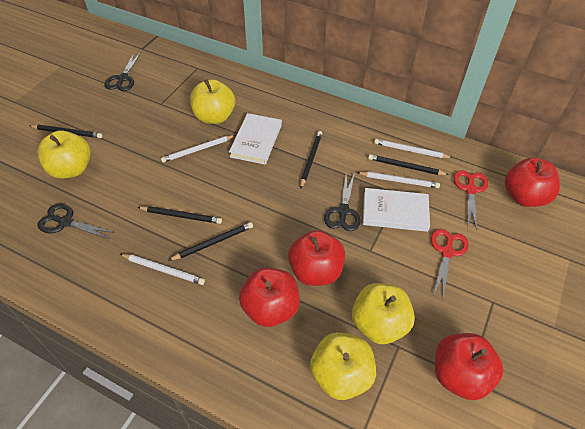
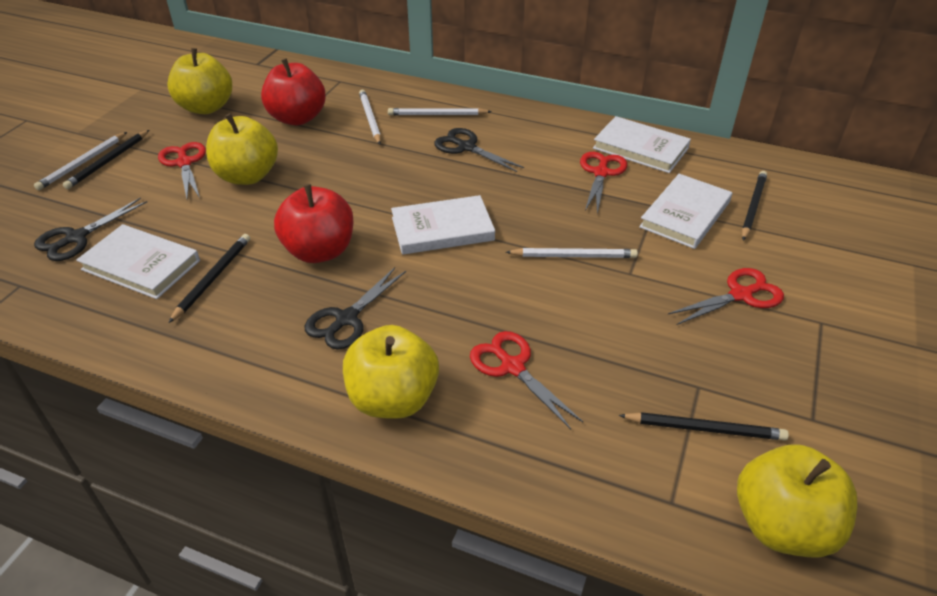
black pencil: 5 -> 4
red apple: 4 -> 2
red scissors: 2 -> 4
white book: 2 -> 4

